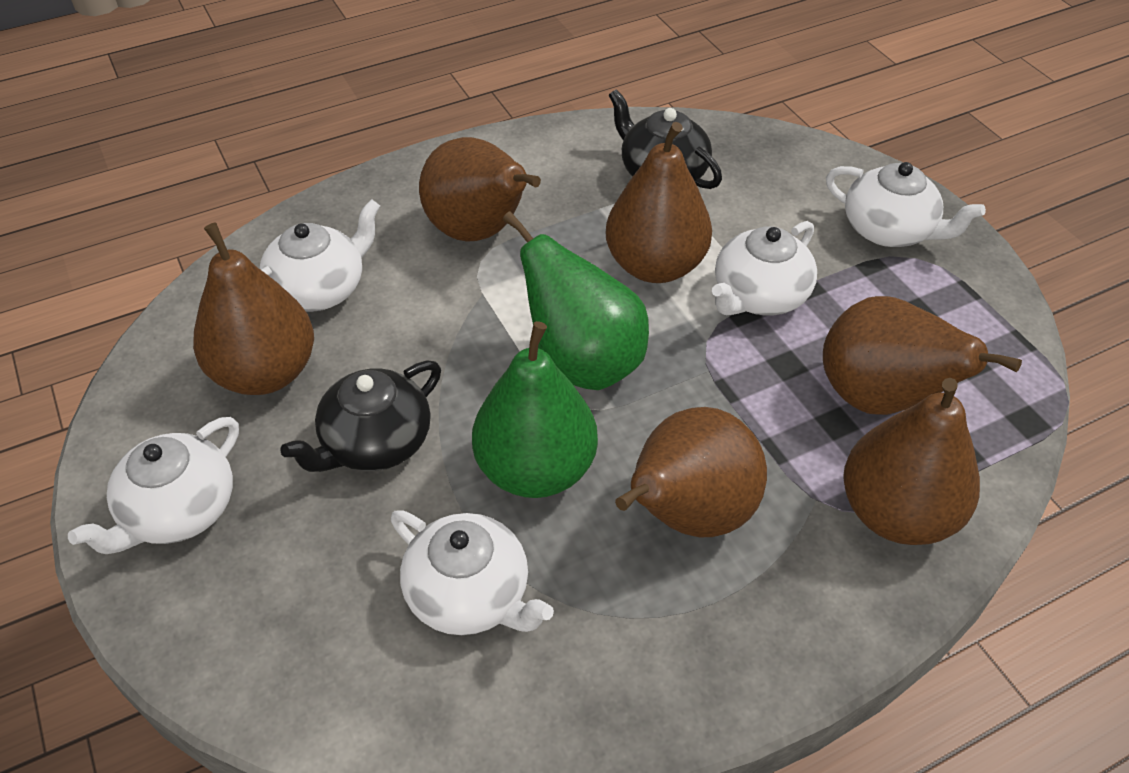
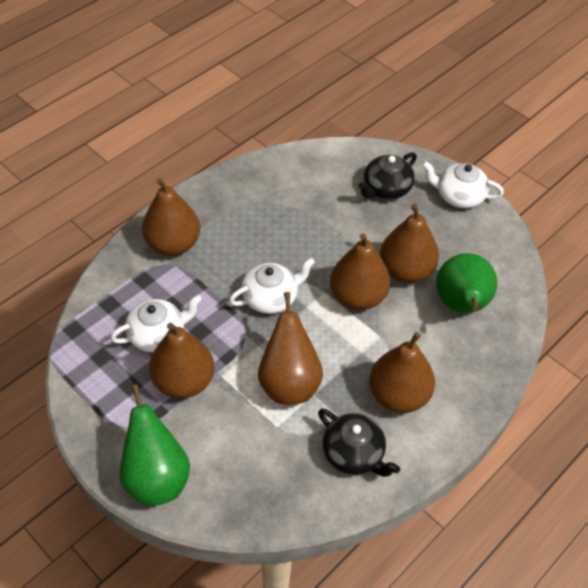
white teapot: 5 -> 3

